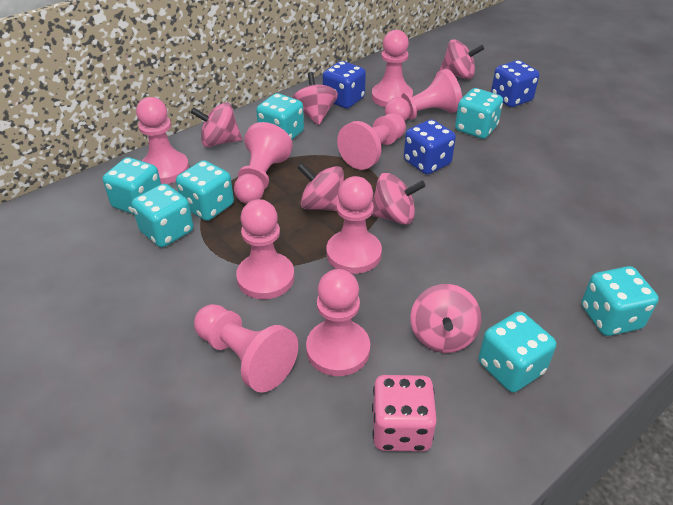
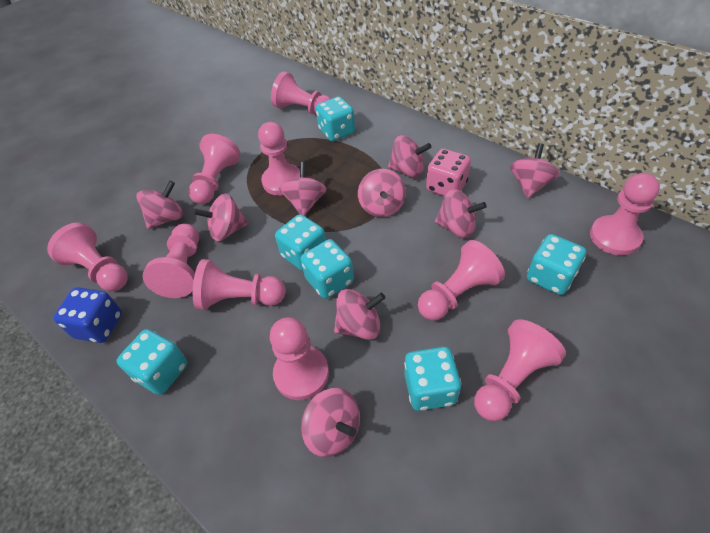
blue dice: 3 -> 1
pink pawn: 9 -> 10
pink spinning top: 6 -> 9
turquoise dice: 7 -> 6

